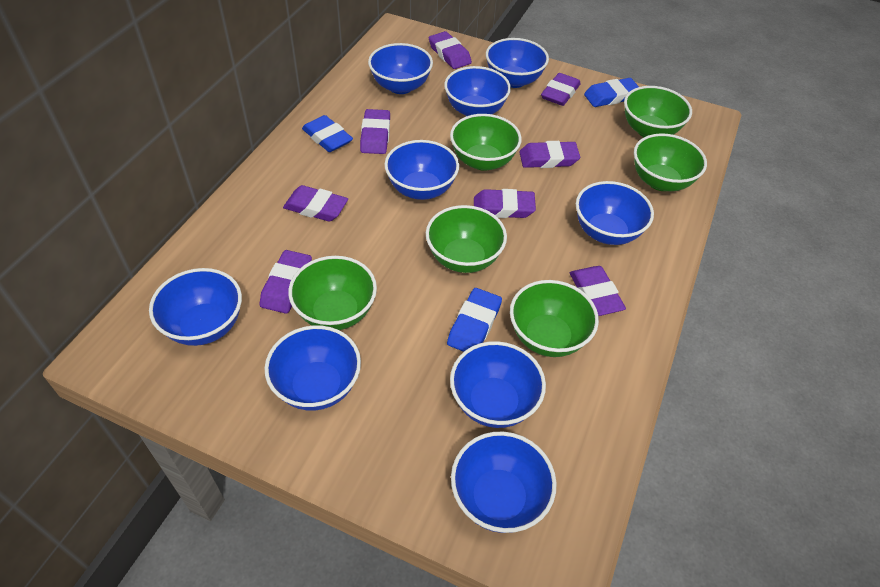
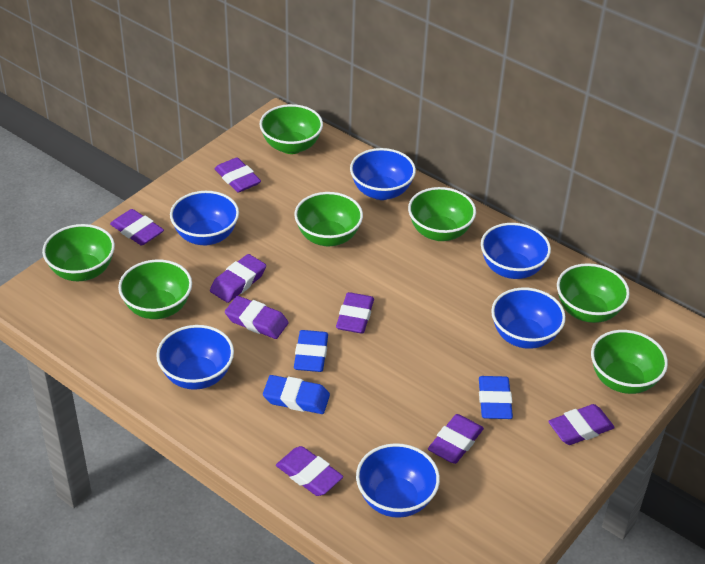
blue bowl: 9 -> 6
green bowl: 6 -> 7

